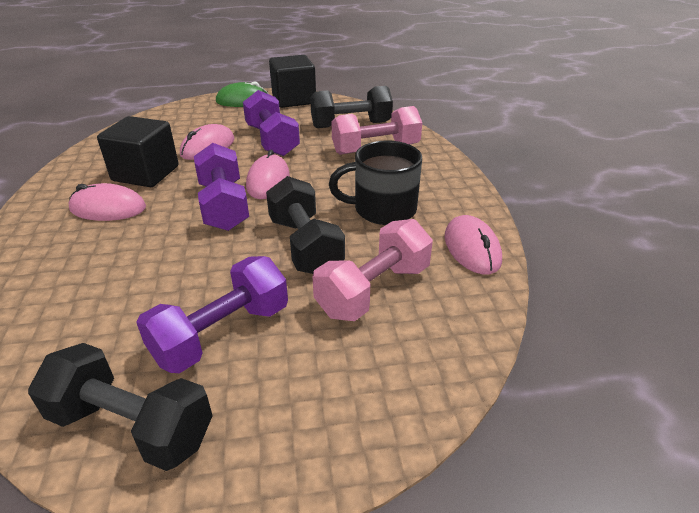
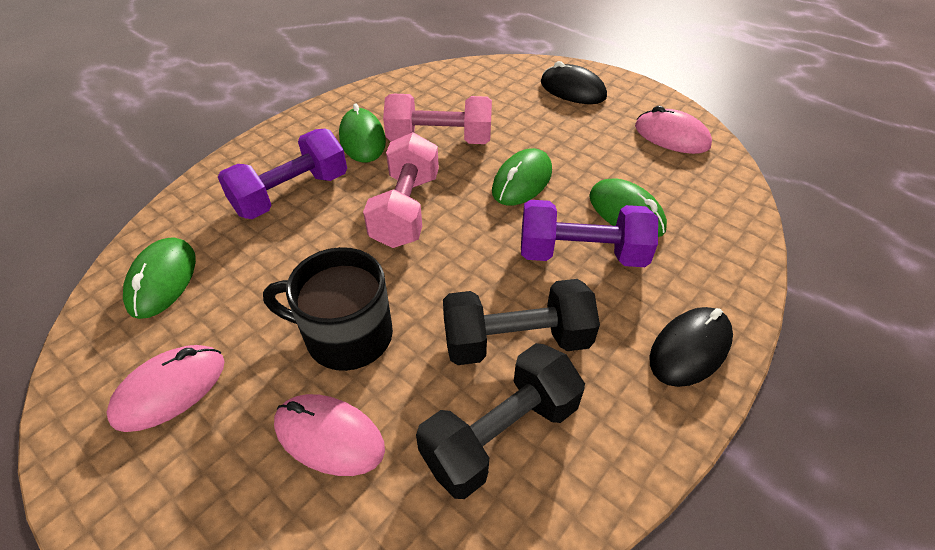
black cube: 2 -> 0
black dumbbell: 3 -> 2
black mouse: 0 -> 2
green mouse: 1 -> 4
pink mouse: 4 -> 3
purple dumbbell: 3 -> 2

